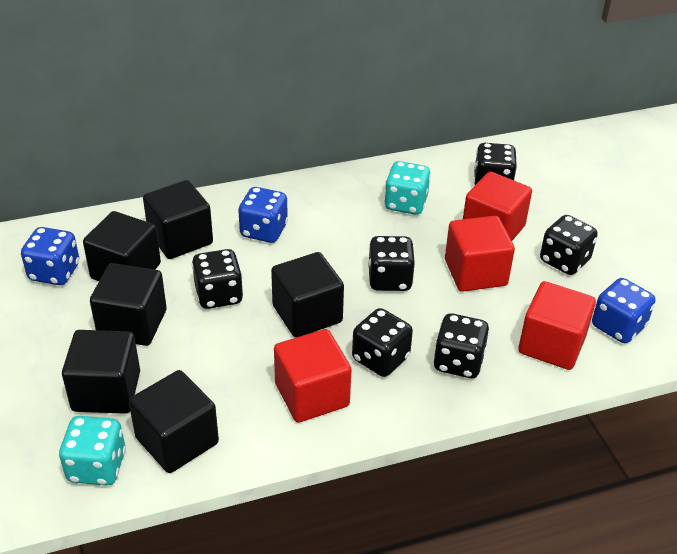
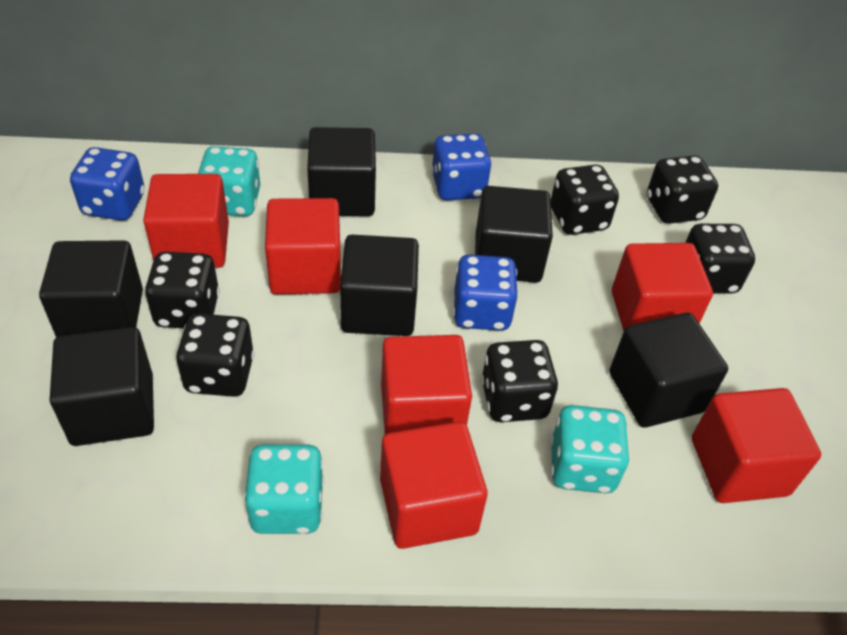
red cube: 4 -> 6
turquoise dice: 2 -> 3

